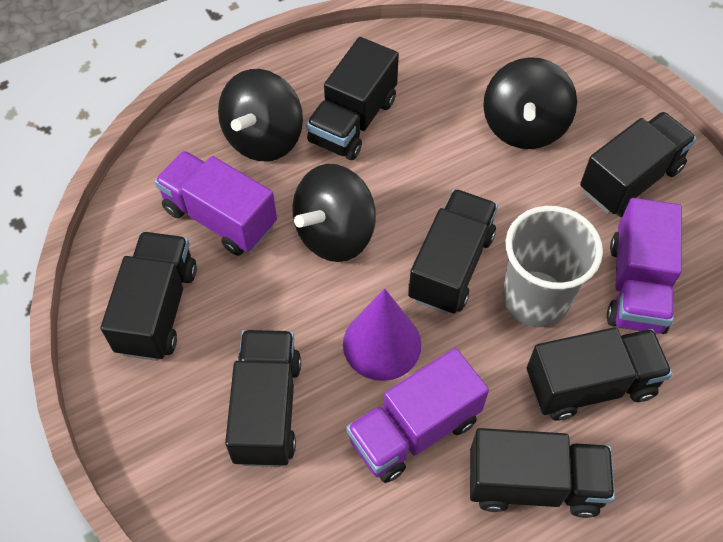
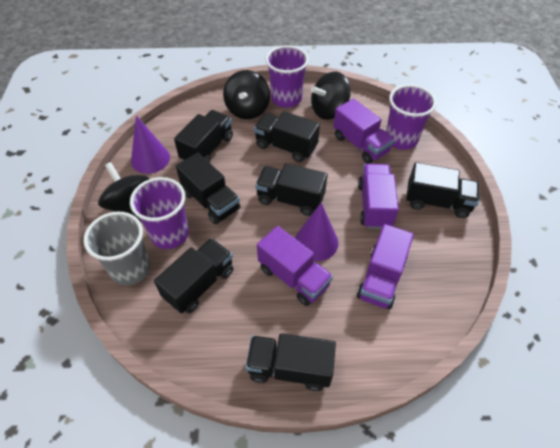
purple cone: 1 -> 2
purple cup: 0 -> 3
purple truck: 3 -> 4

